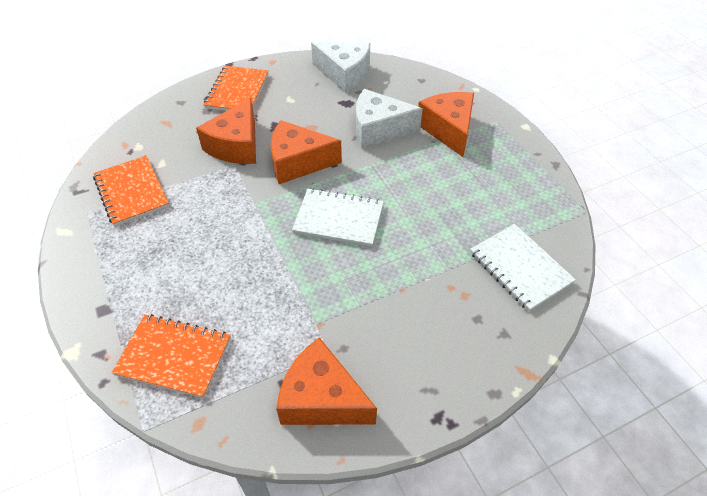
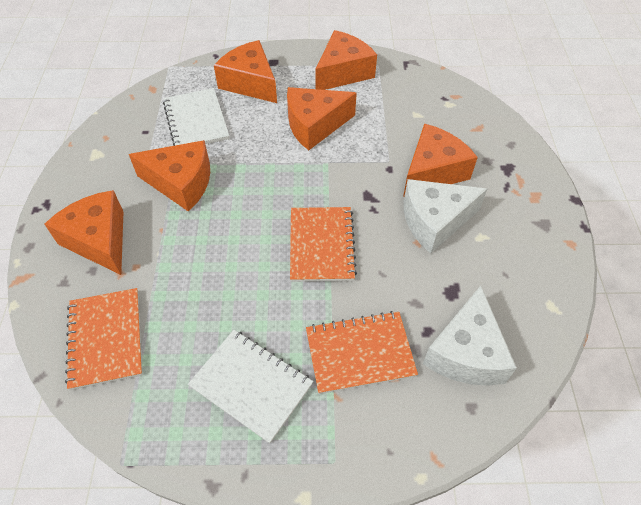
orange cheese: 4 -> 6

